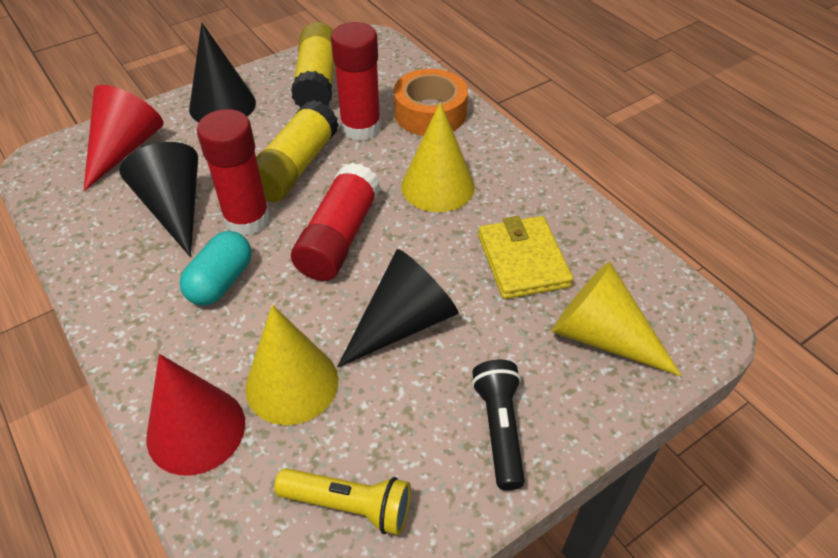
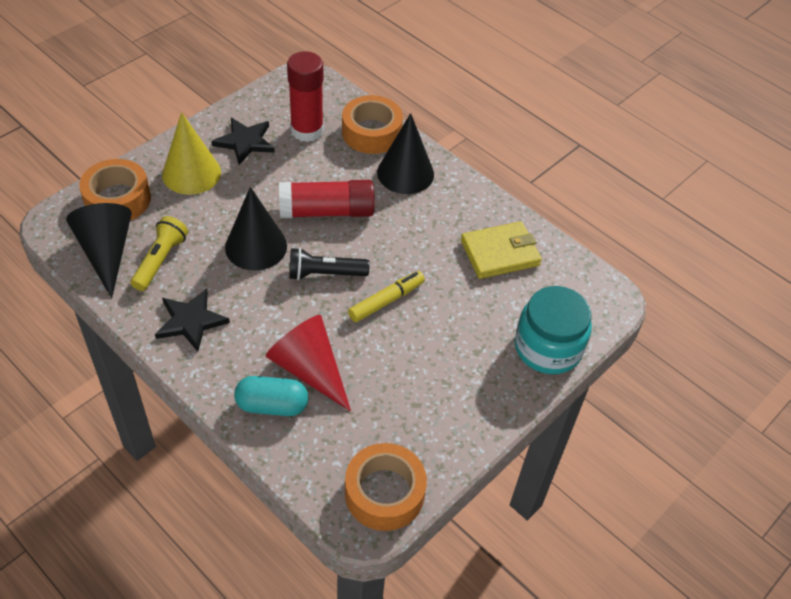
black star: 0 -> 2
orange tape: 1 -> 3
red cone: 2 -> 1
red glue stick: 3 -> 2
turquoise jar: 0 -> 1
yellow cone: 3 -> 1
yellow glue stick: 2 -> 0
yellow marker: 0 -> 1

